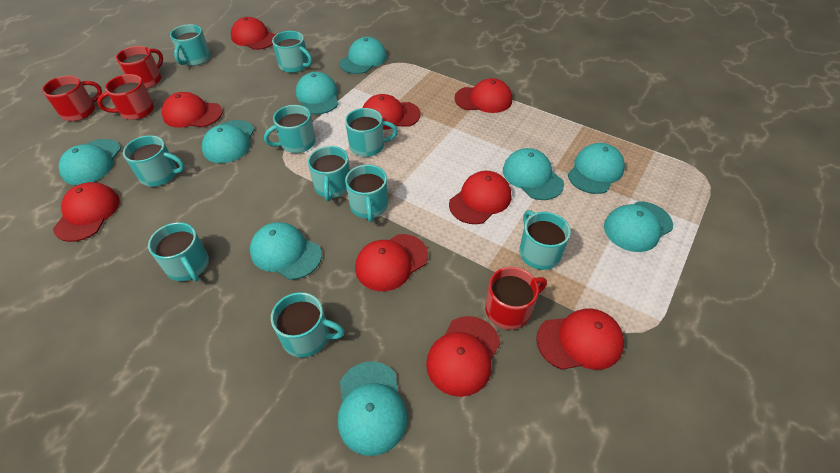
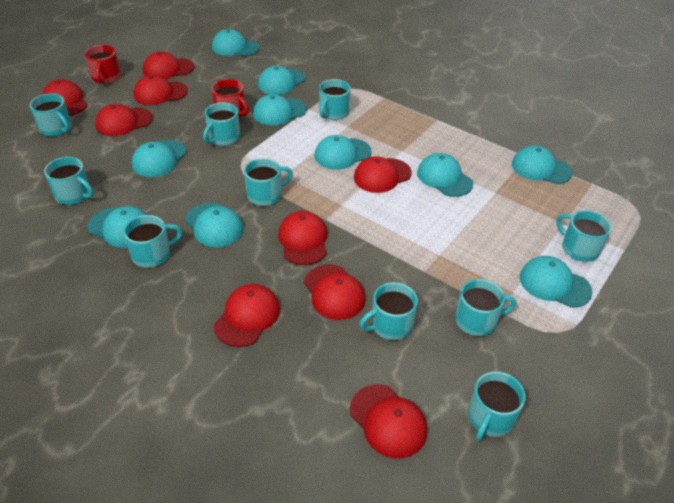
red mug: 4 -> 2
turquoise cap: 9 -> 10

